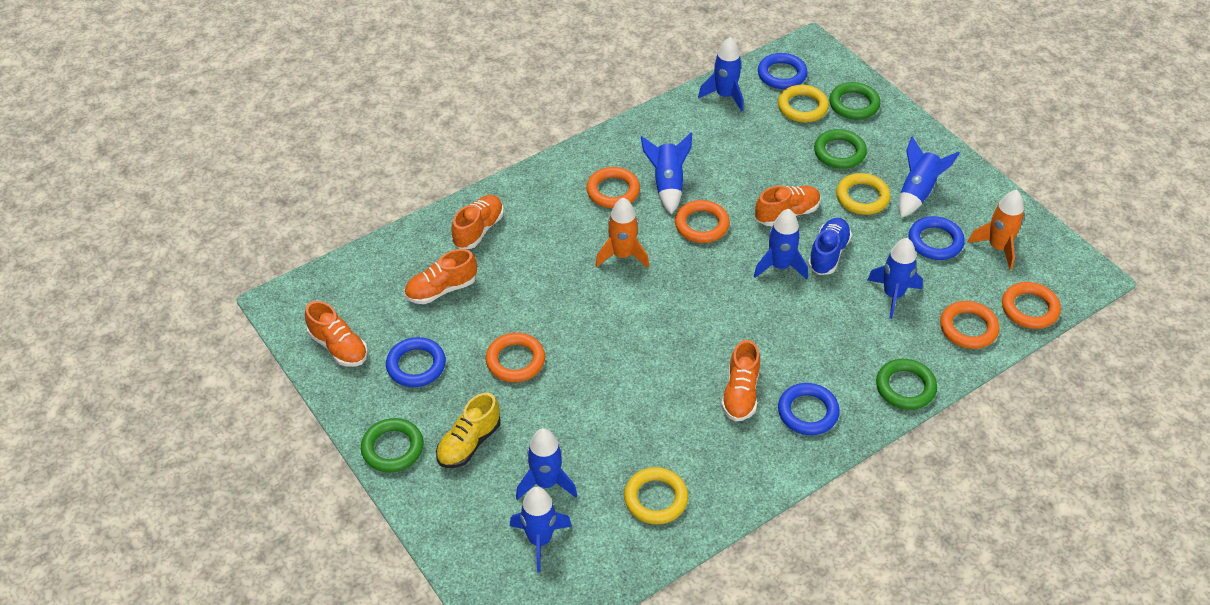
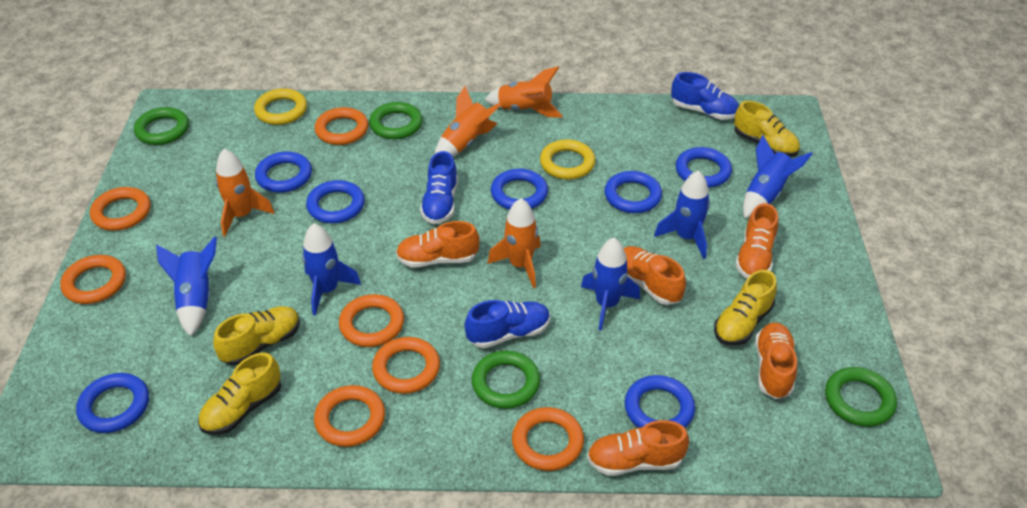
blue ring: 4 -> 7
blue rocket: 7 -> 5
blue shoe: 1 -> 3
orange ring: 5 -> 7
orange rocket: 2 -> 4
yellow ring: 3 -> 2
yellow shoe: 1 -> 4

